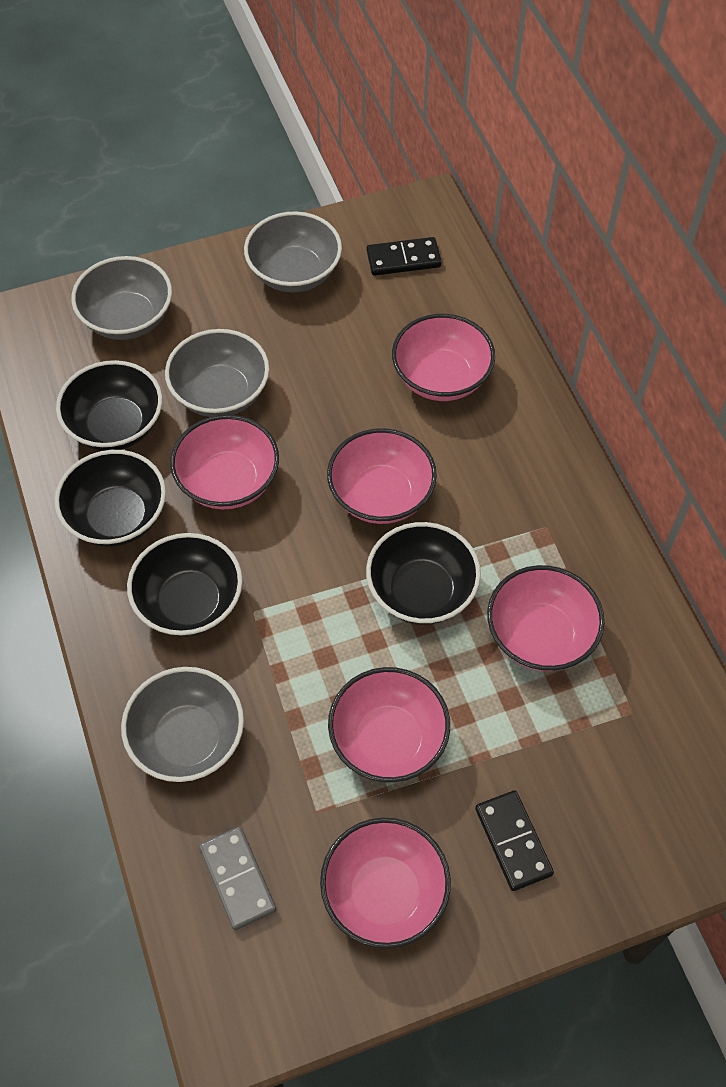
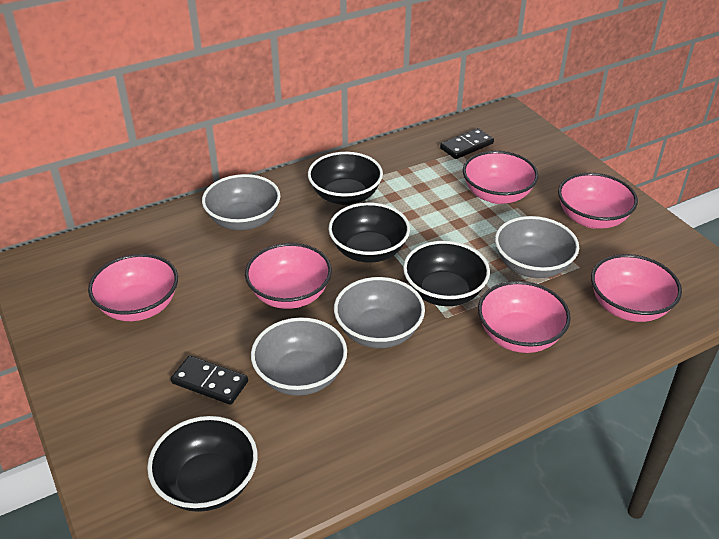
grey domino: 1 -> 0

